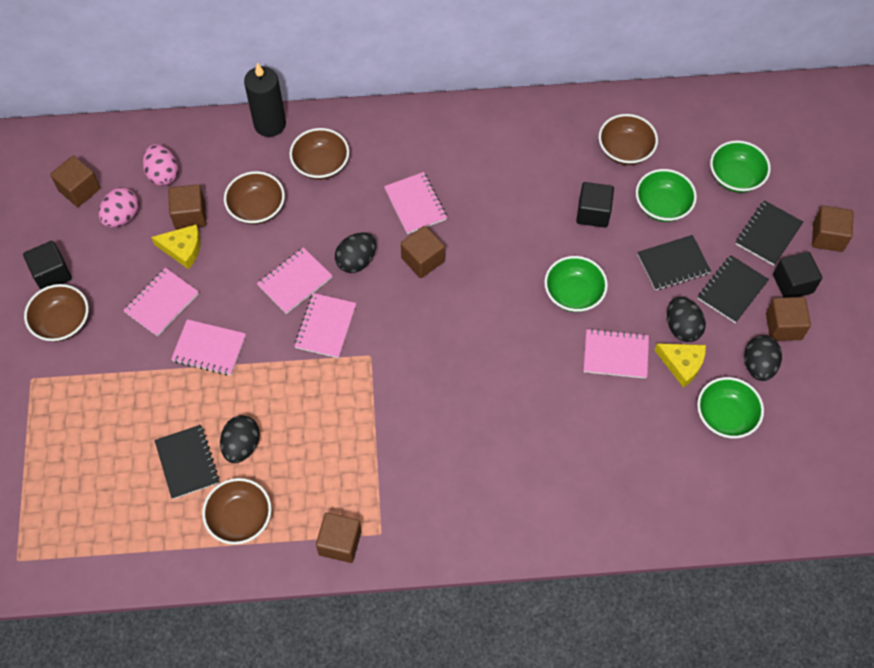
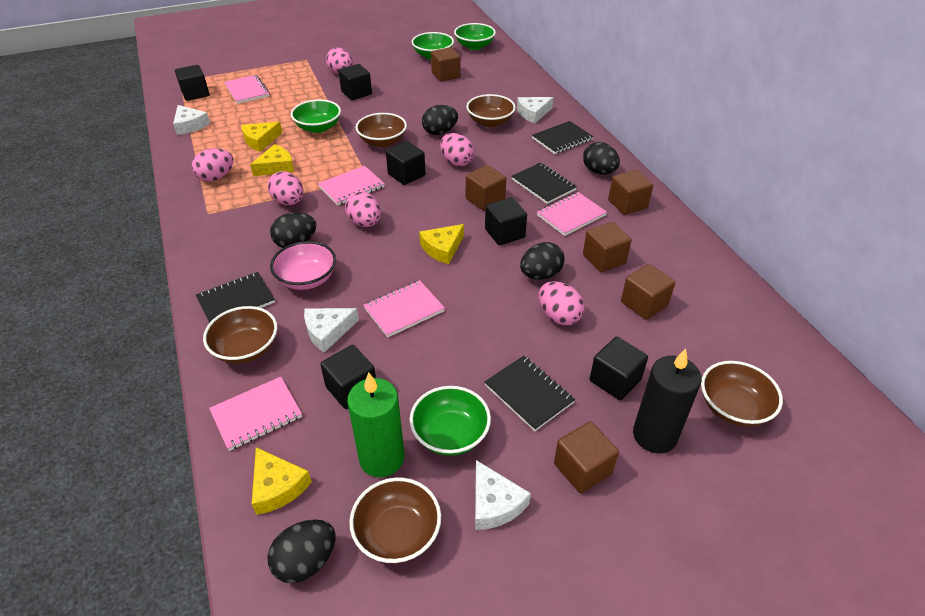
black cube: 3 -> 6
black egg: 4 -> 5
green candle: 0 -> 1
pink bowl: 0 -> 1
pink egg: 2 -> 6
pink notebook: 6 -> 5
white cheese: 0 -> 4
yellow cheese: 2 -> 4

